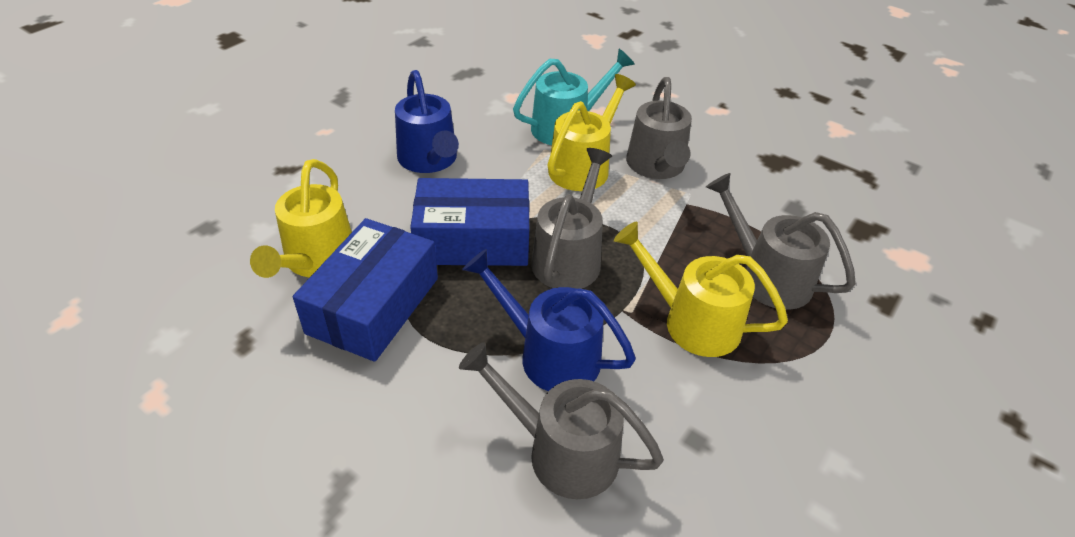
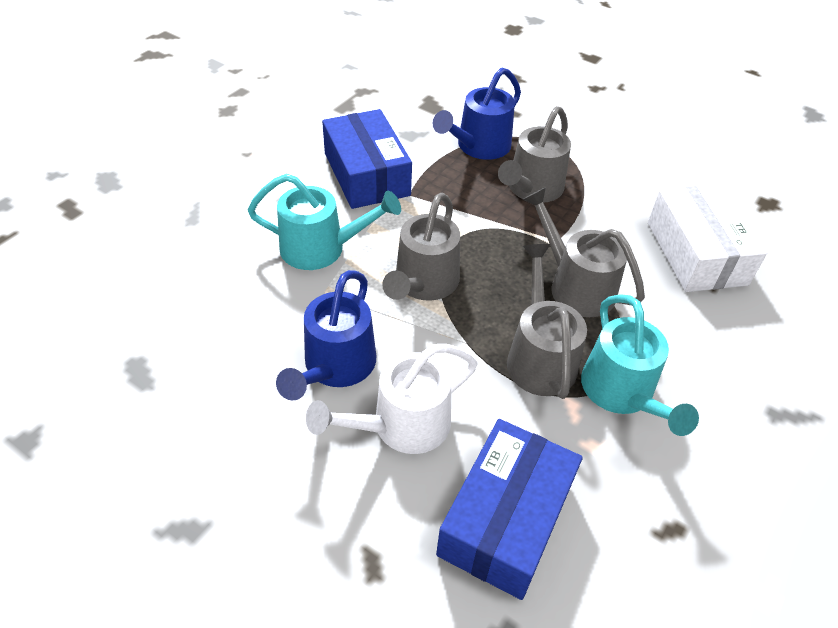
turquoise watering can: 1 -> 2
white box: 0 -> 1
white watering can: 0 -> 1
yellow watering can: 3 -> 0

